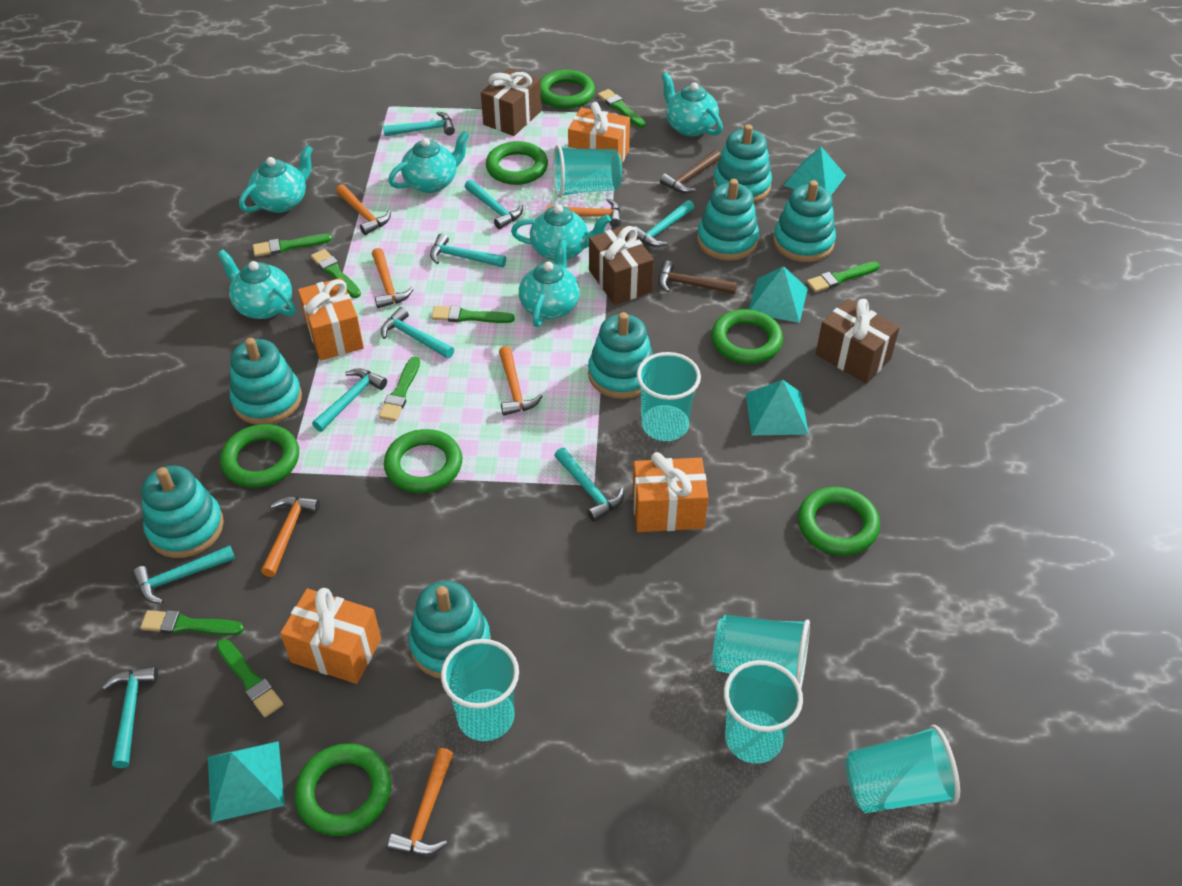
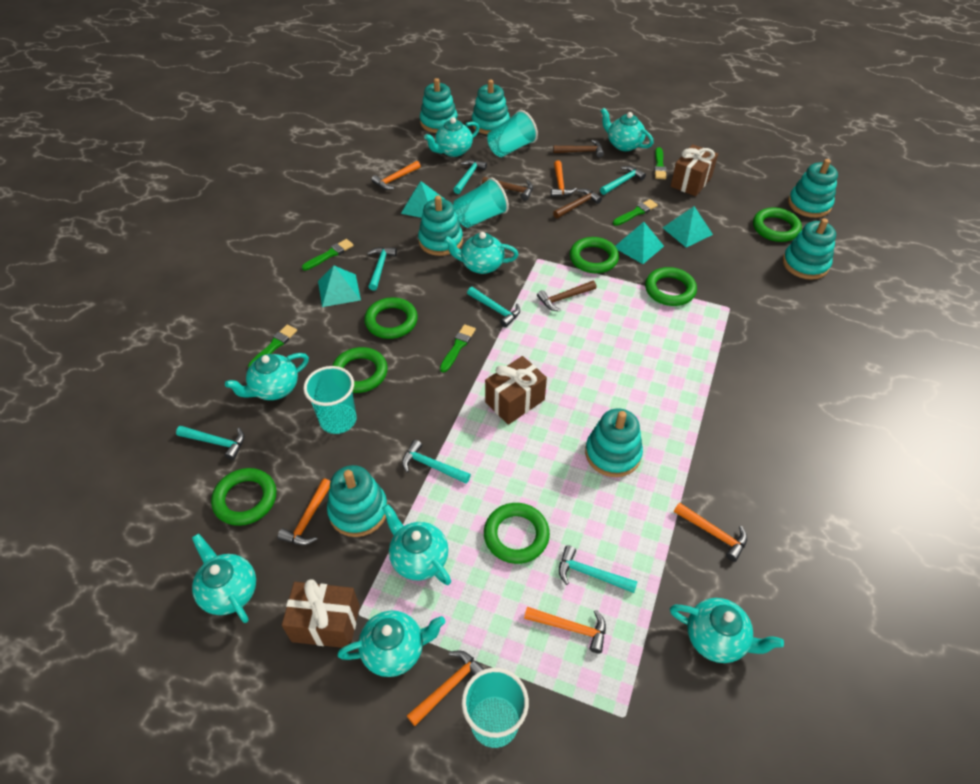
brown hammer: 2 -> 4
green brush: 8 -> 5
orange gift: 4 -> 0
turquoise cup: 6 -> 4
turquoise hammer: 9 -> 7
turquoise teapot: 6 -> 8

